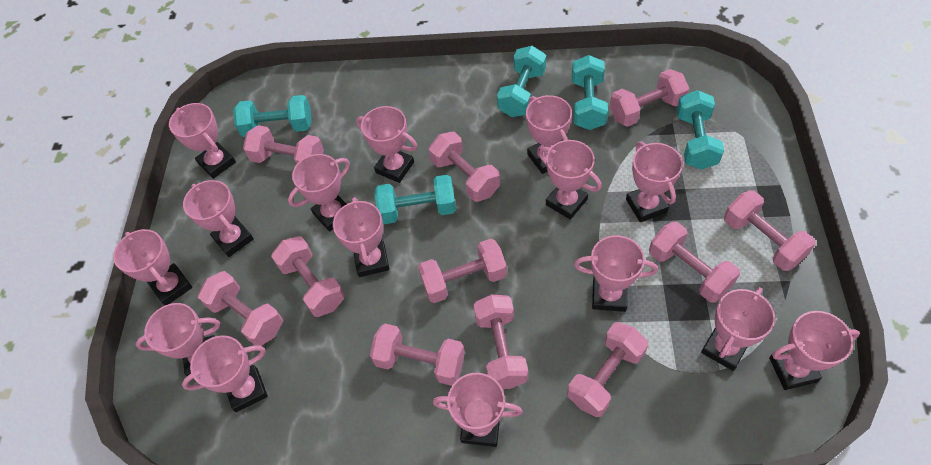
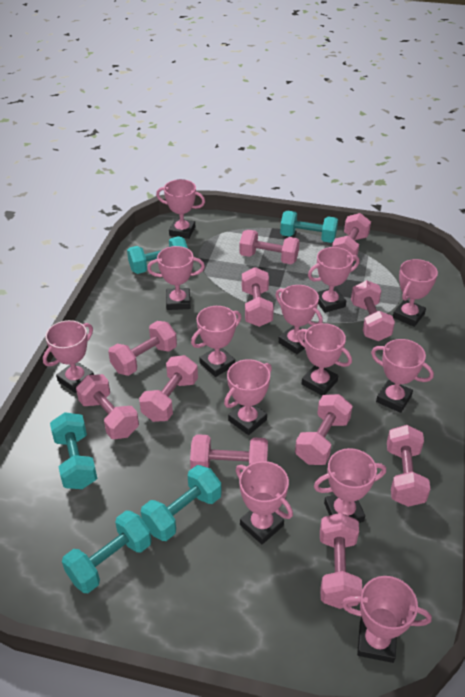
pink trophy: 15 -> 13

